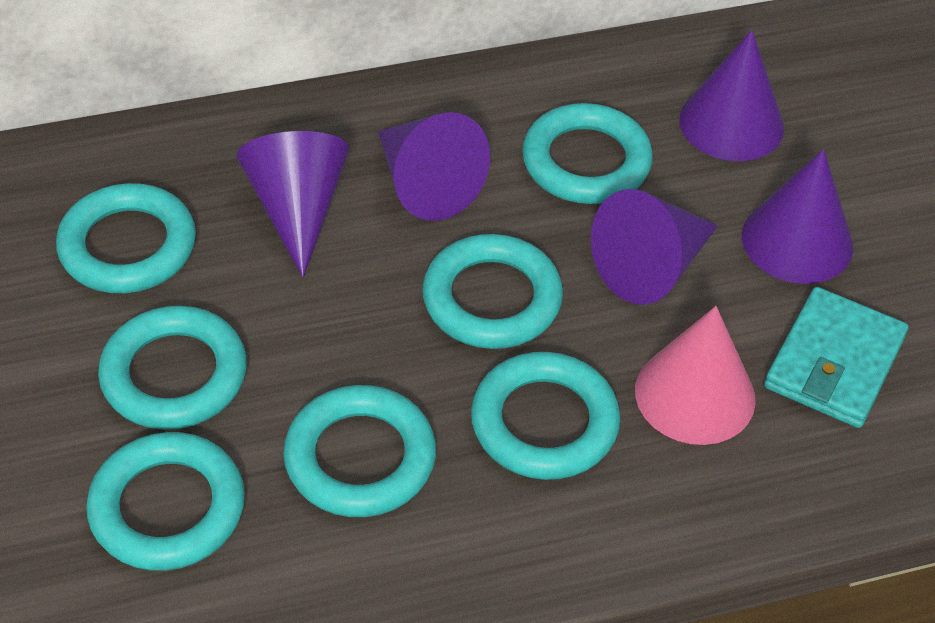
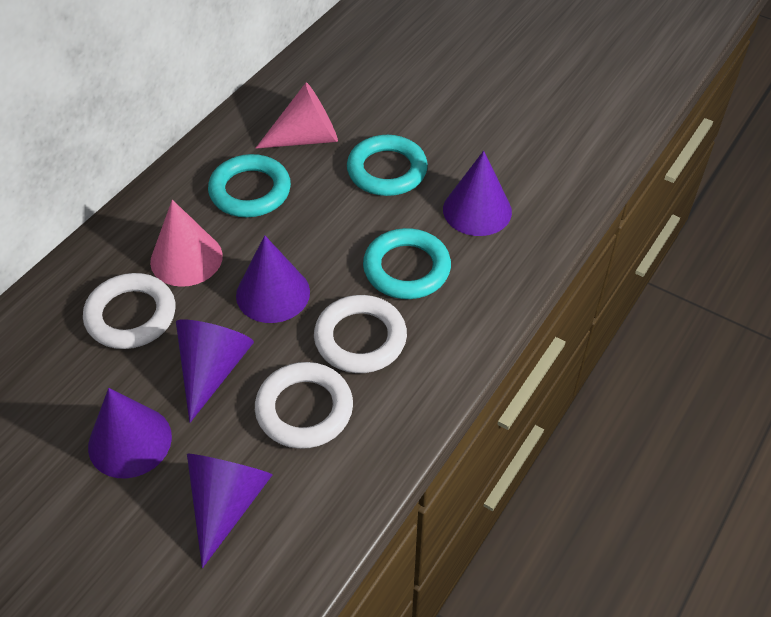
pink cone: 1 -> 2
turquoise ring: 7 -> 3
turquoise wallet: 1 -> 0
white ring: 0 -> 3

